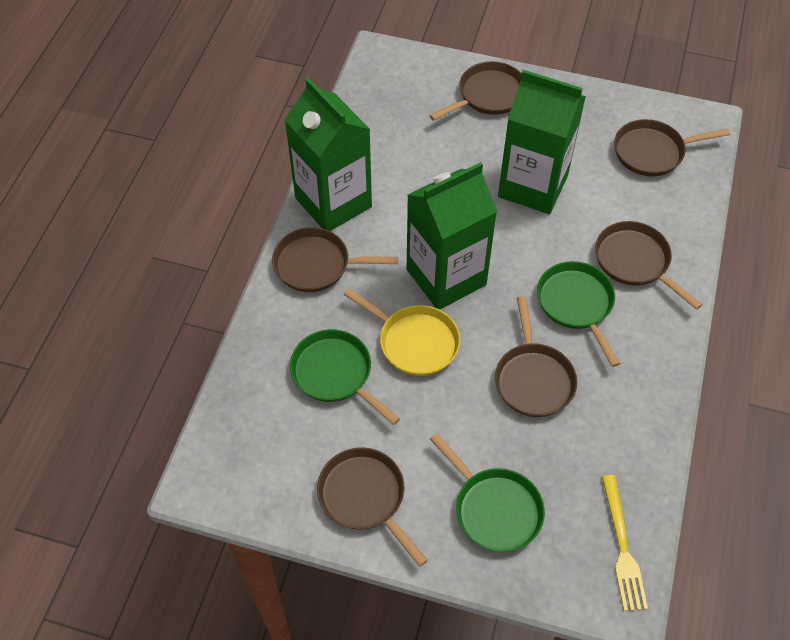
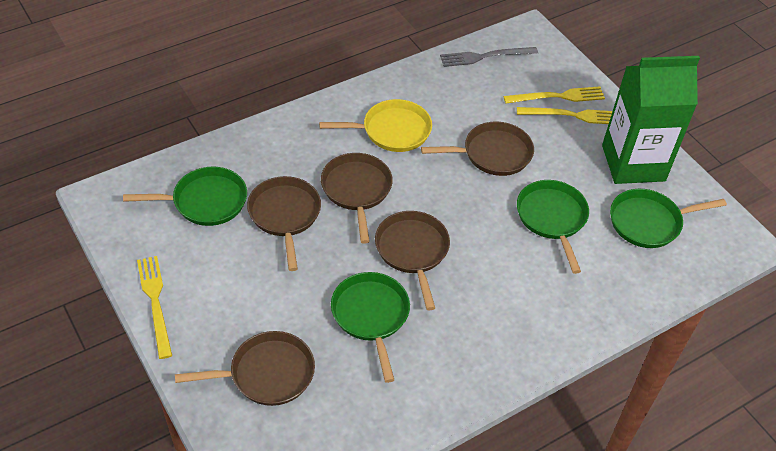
brown pan: 6 -> 5
green carton: 3 -> 1
green pan: 3 -> 4
grey fork: 0 -> 1
yellow fork: 1 -> 3

